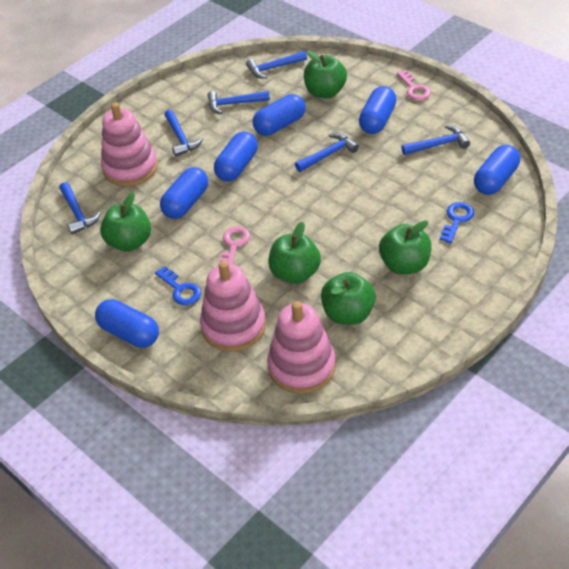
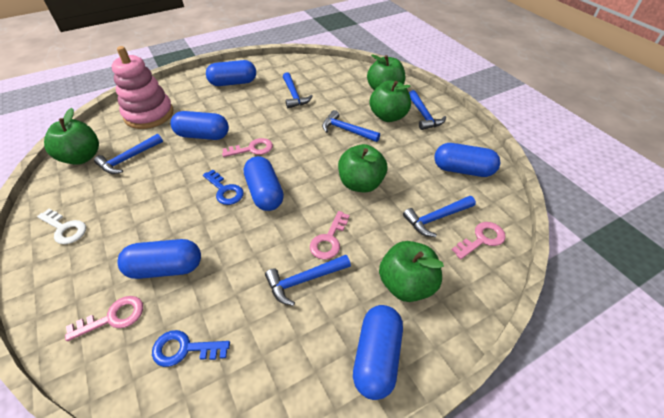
pink key: 2 -> 4
pink stacking toy: 3 -> 1
white key: 0 -> 1

